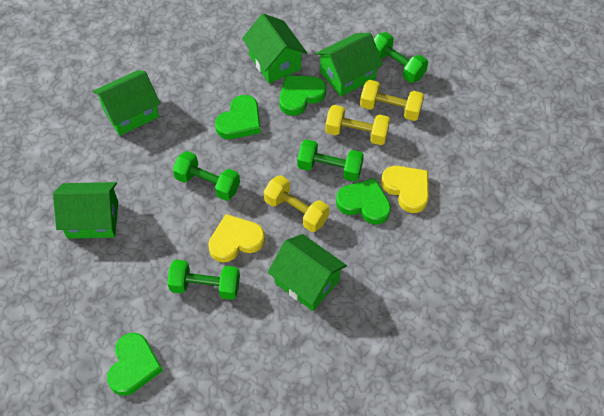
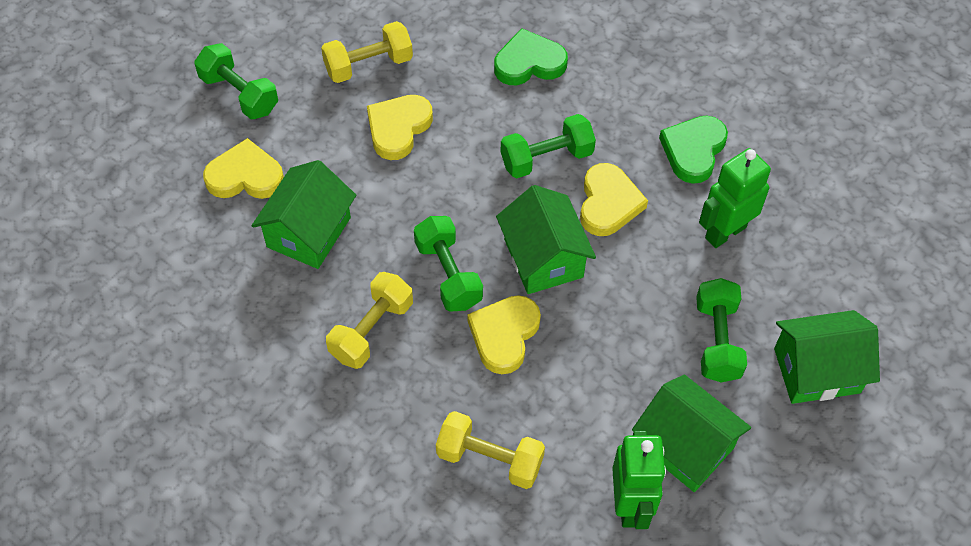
green heart: 4 -> 2
green house: 5 -> 4
green robot: 0 -> 2
yellow heart: 2 -> 4

